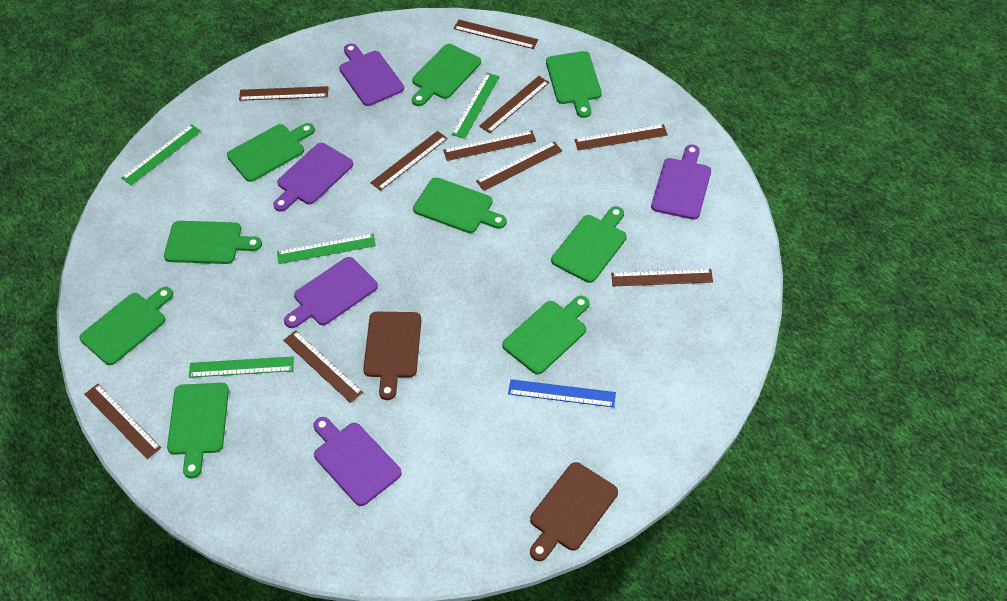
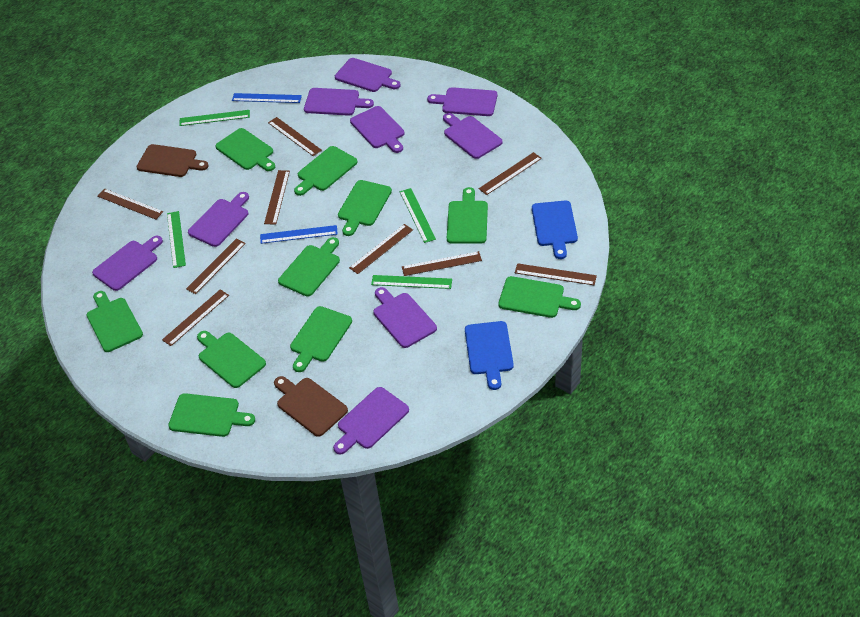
blue cutting board: 0 -> 2
blue ruler: 1 -> 2
brown ruler: 10 -> 9
green cutting board: 9 -> 10
purple cutting board: 5 -> 9

